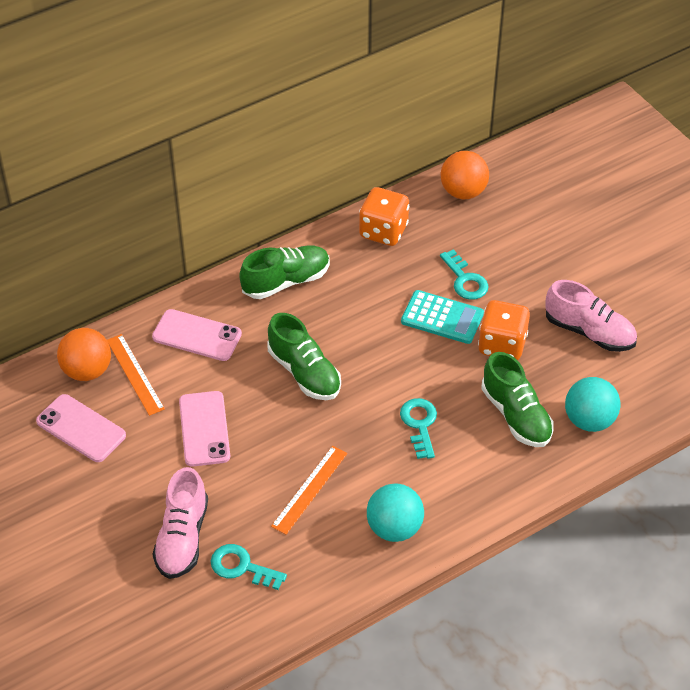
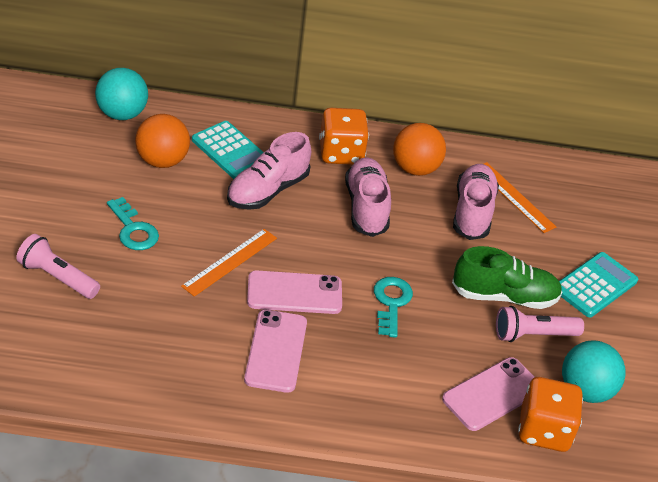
green shoe: 3 -> 1
pink flashlight: 0 -> 2
pink shoe: 2 -> 3
turquoise calculator: 1 -> 2
turquoise key: 3 -> 2

